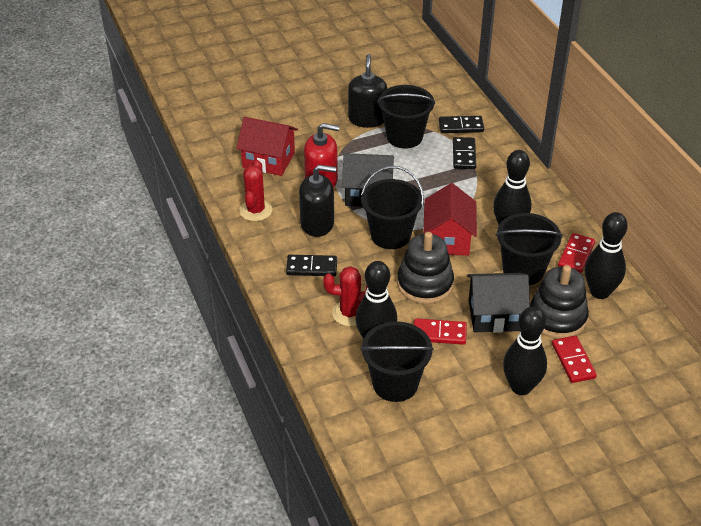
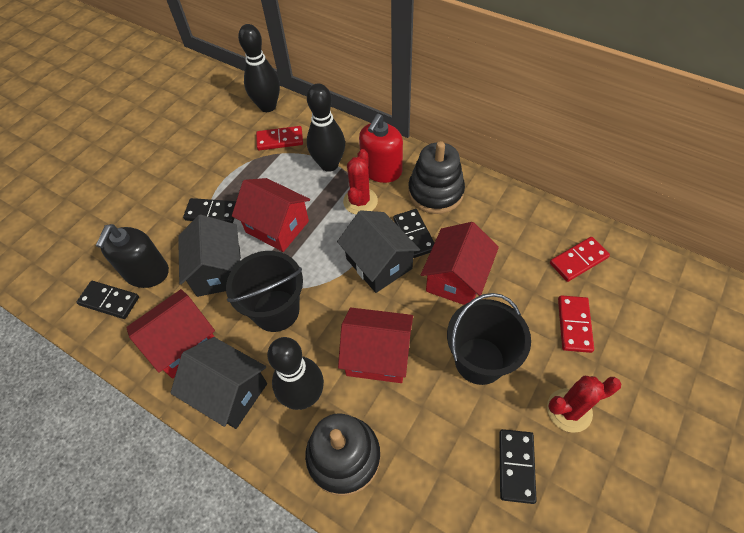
black bowling pin: 4 -> 3
black bucket: 4 -> 2
black domino: 3 -> 4
black house: 2 -> 3
black soap dispenser: 2 -> 1
red house: 2 -> 4

